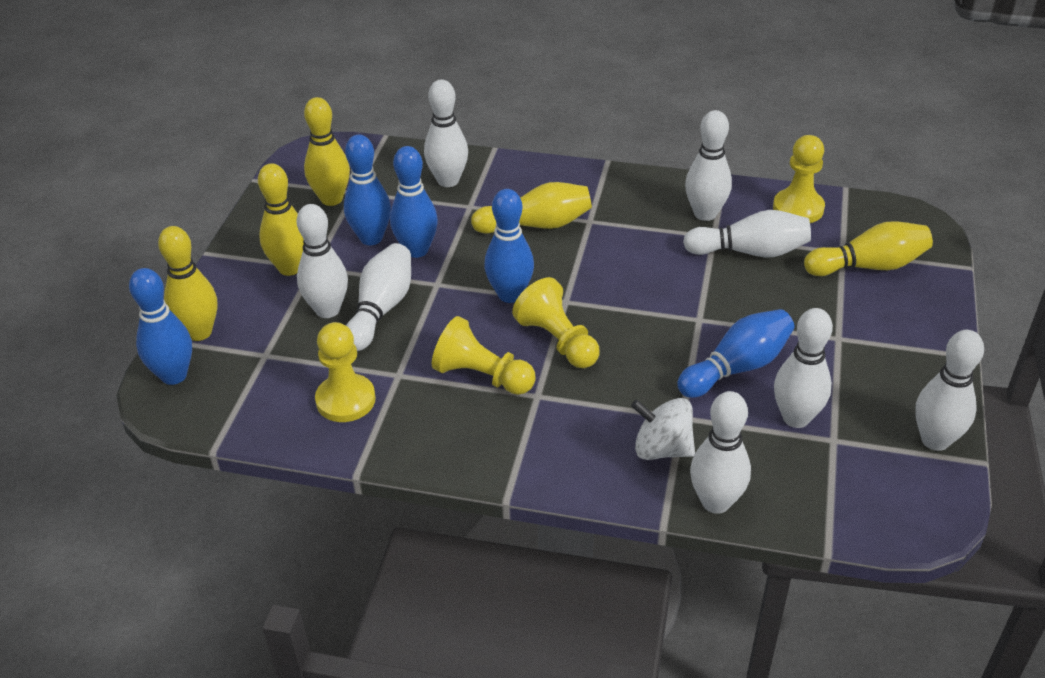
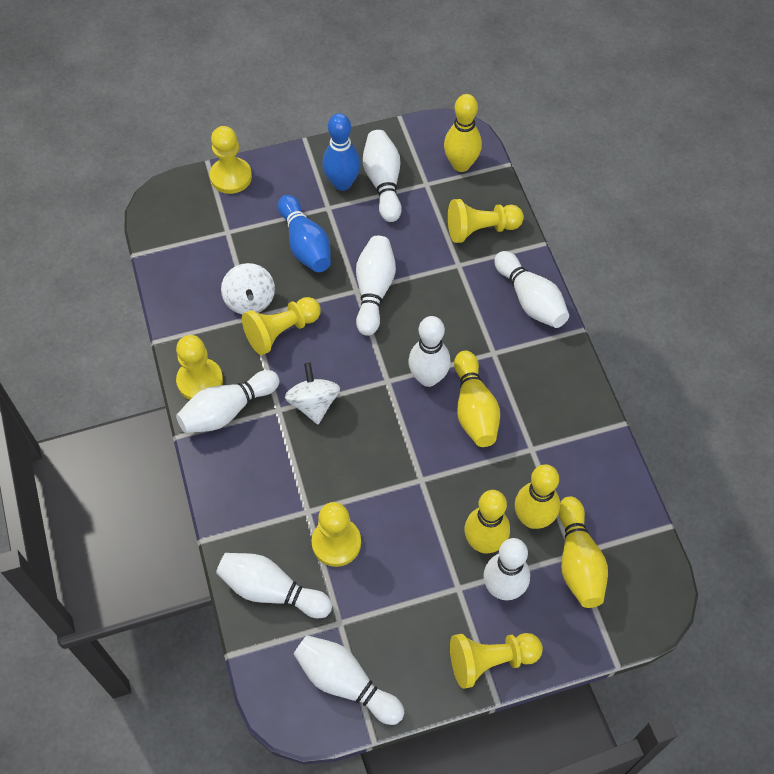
blue bowling pin: 5 -> 2
white spinning top: 1 -> 2
yellow pawn: 4 -> 6

